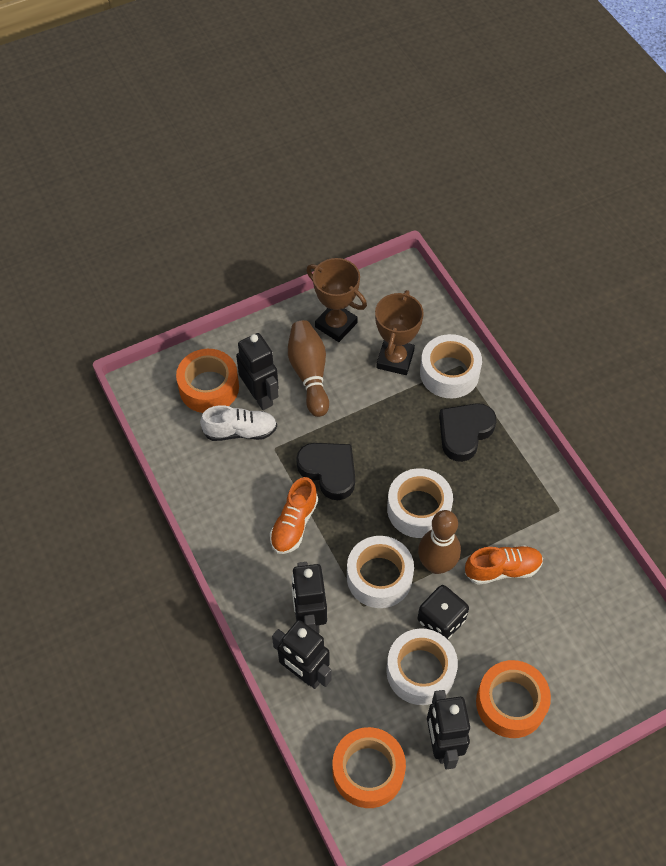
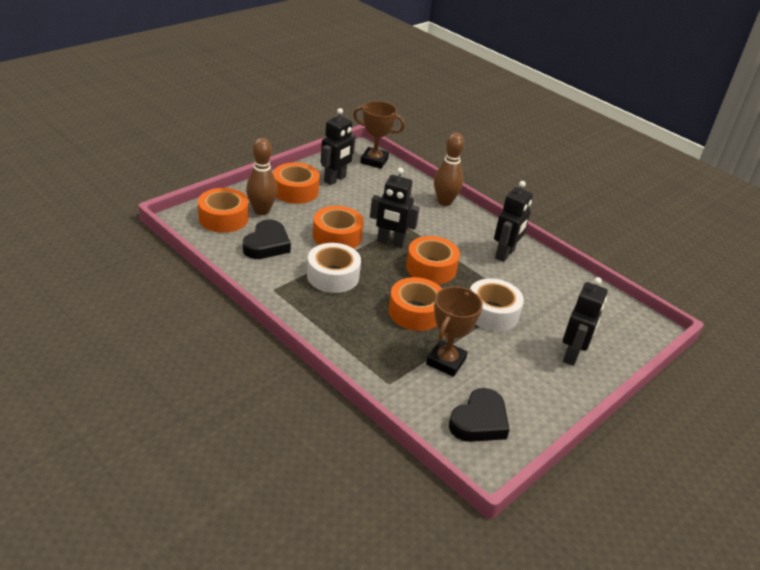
black dice: 1 -> 0
orange shoe: 2 -> 0
orange tape: 3 -> 5
white shoe: 1 -> 0
white tape: 4 -> 2

